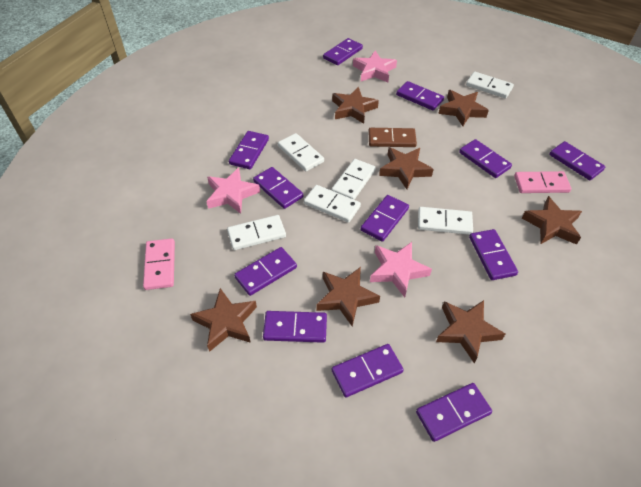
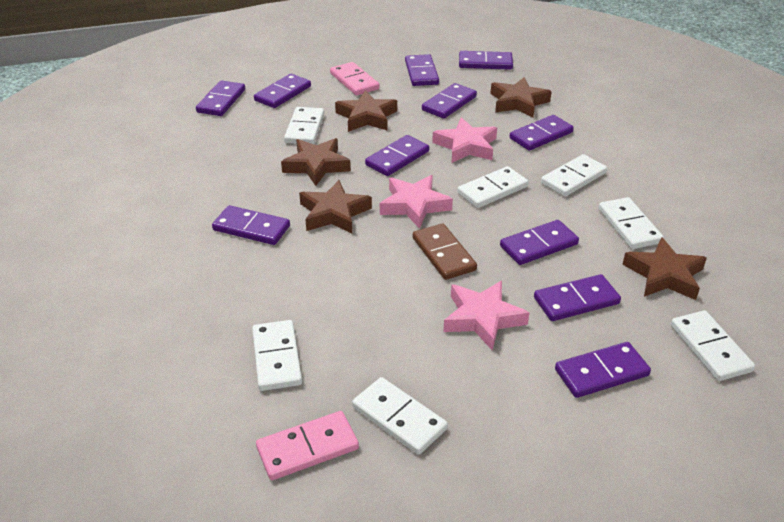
brown star: 7 -> 5
purple domino: 12 -> 11
white domino: 6 -> 7

